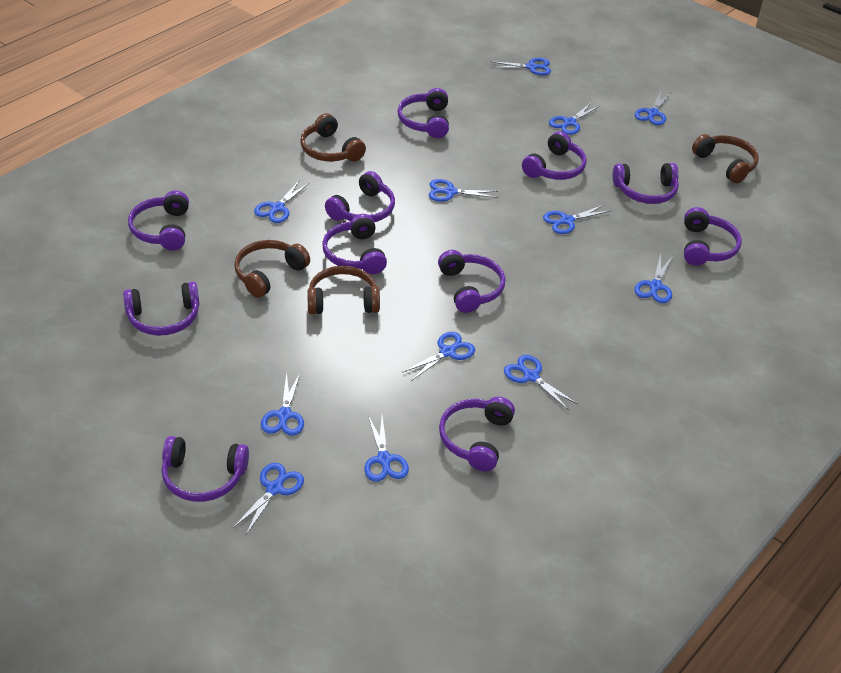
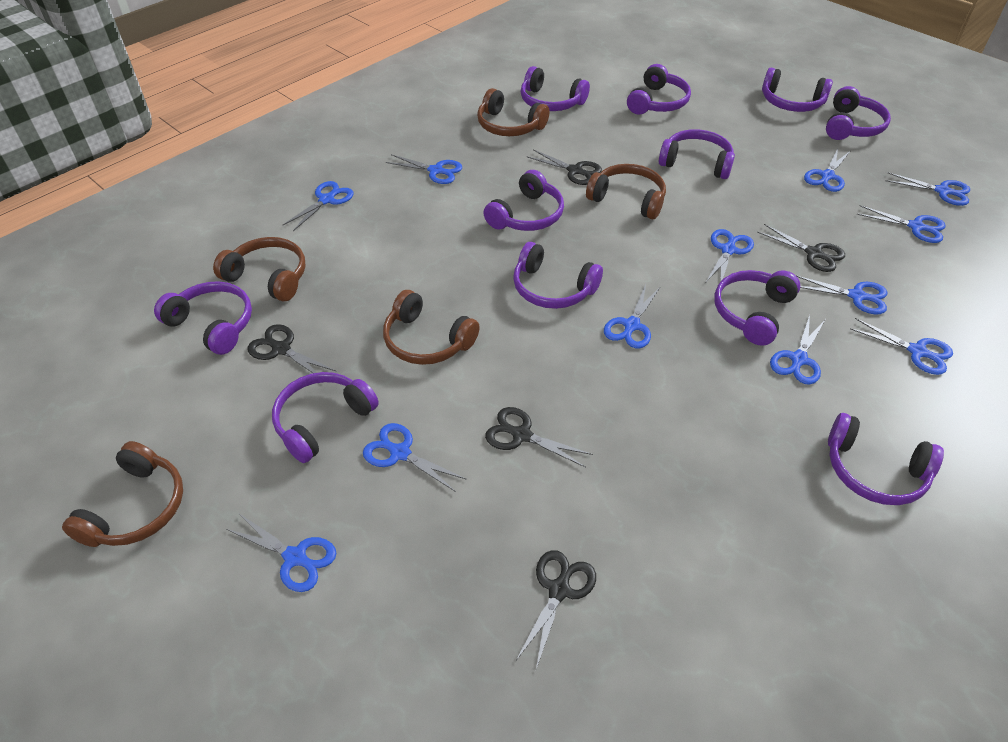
black scissors: 0 -> 5
brown headphones: 4 -> 5

